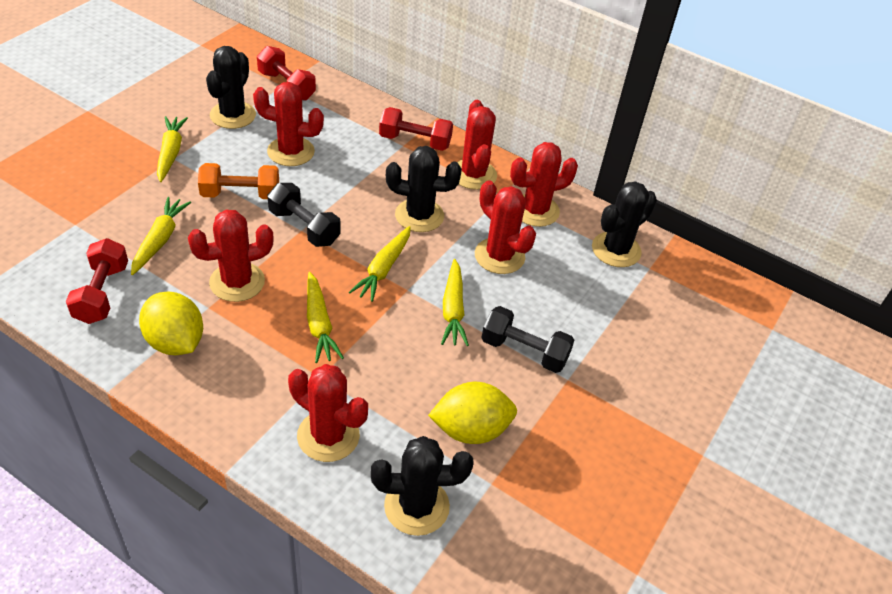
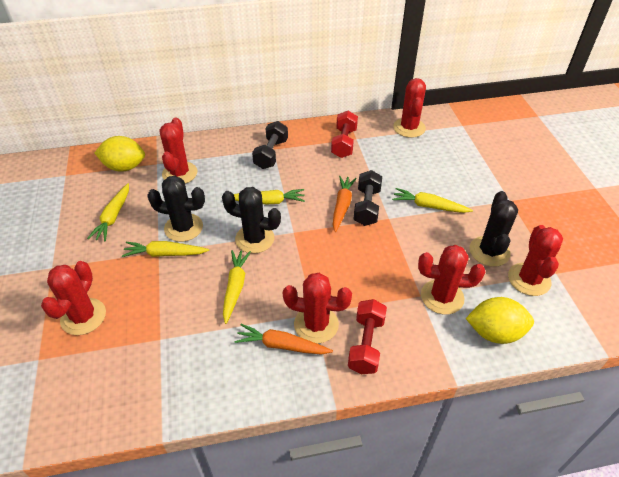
black cactus: 4 -> 3
orange carrot: 0 -> 2
orange dumbbell: 1 -> 0
red dumbbell: 3 -> 2

